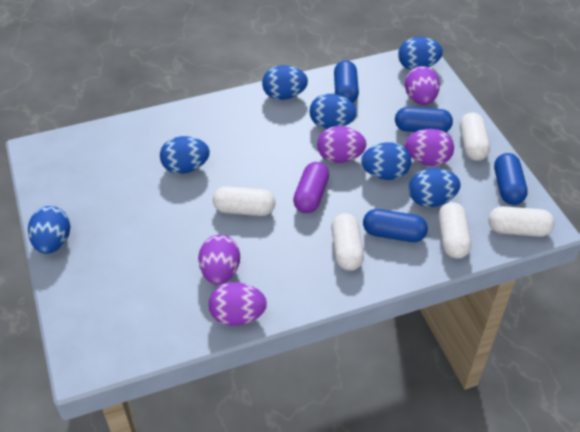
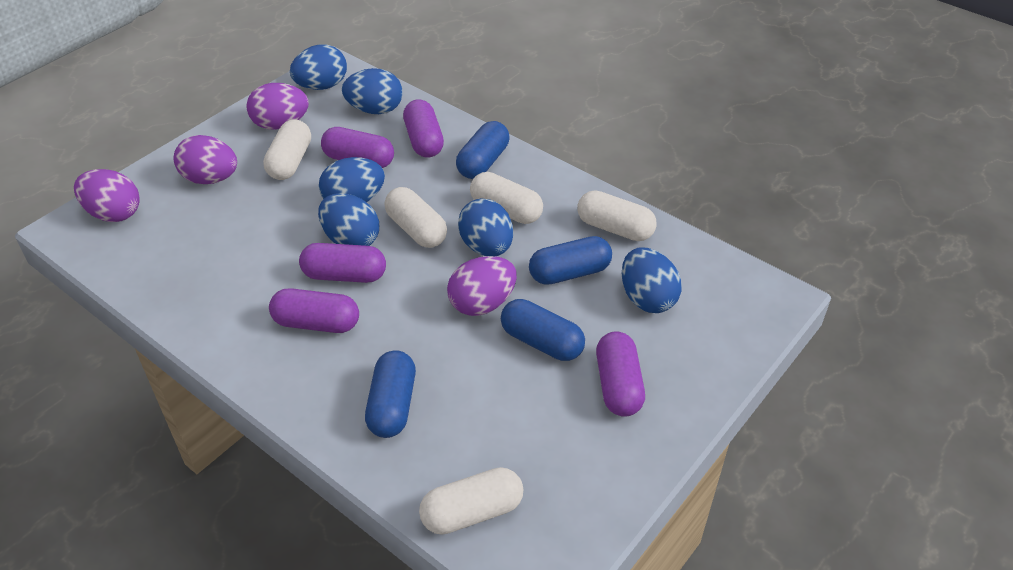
blue egg: 7 -> 6
purple capsule: 1 -> 5
purple egg: 5 -> 4

